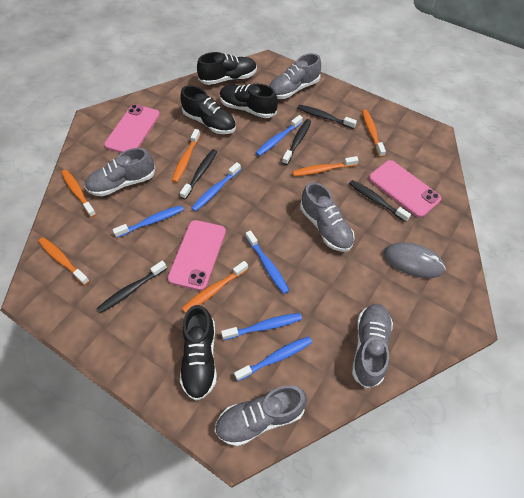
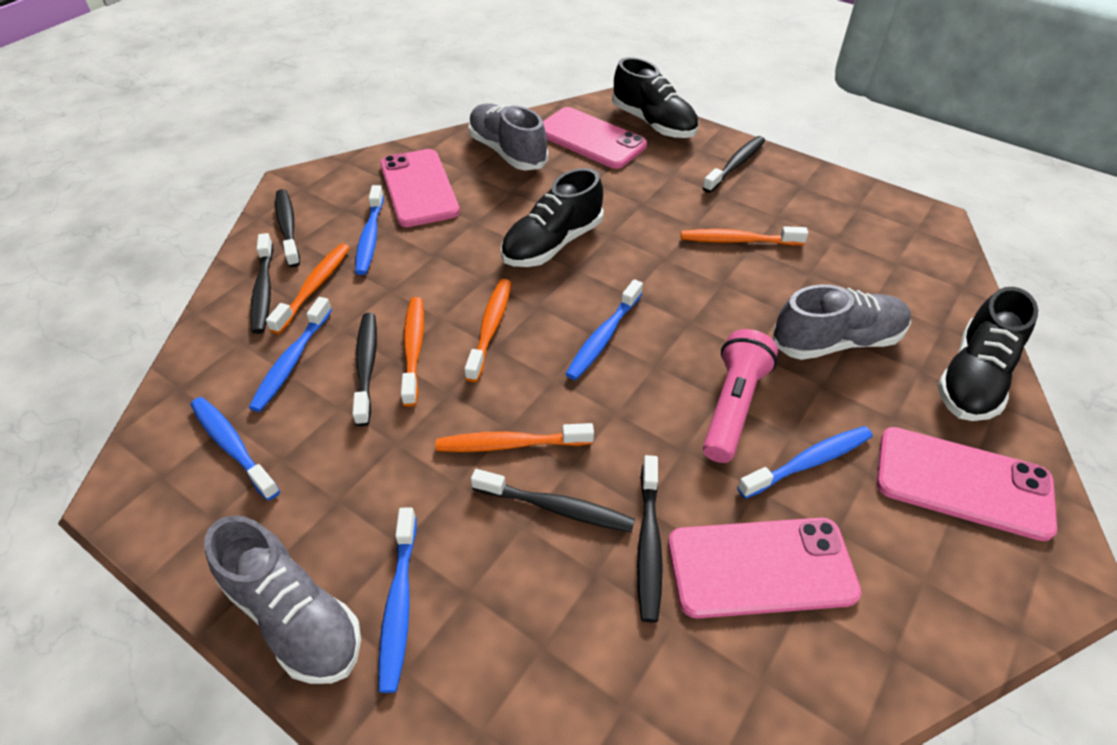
black shoe: 4 -> 3
black toothbrush: 5 -> 6
grey mouse: 1 -> 0
grey shoe: 5 -> 3
orange toothbrush: 6 -> 5
pink flashlight: 0 -> 1
pink phone: 3 -> 4

